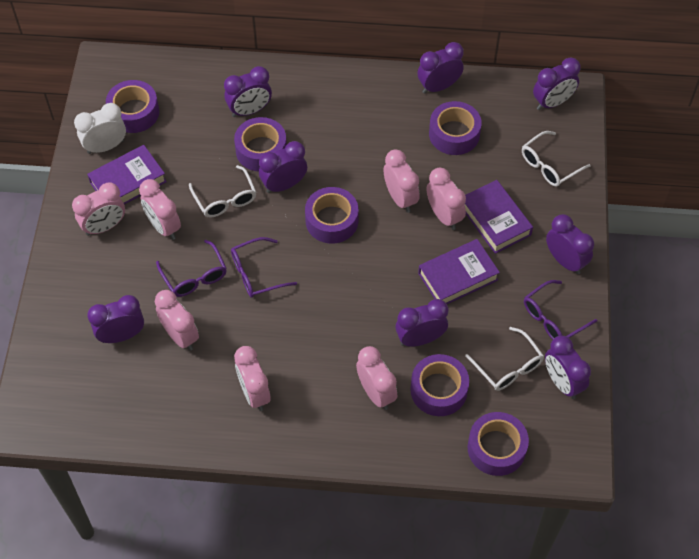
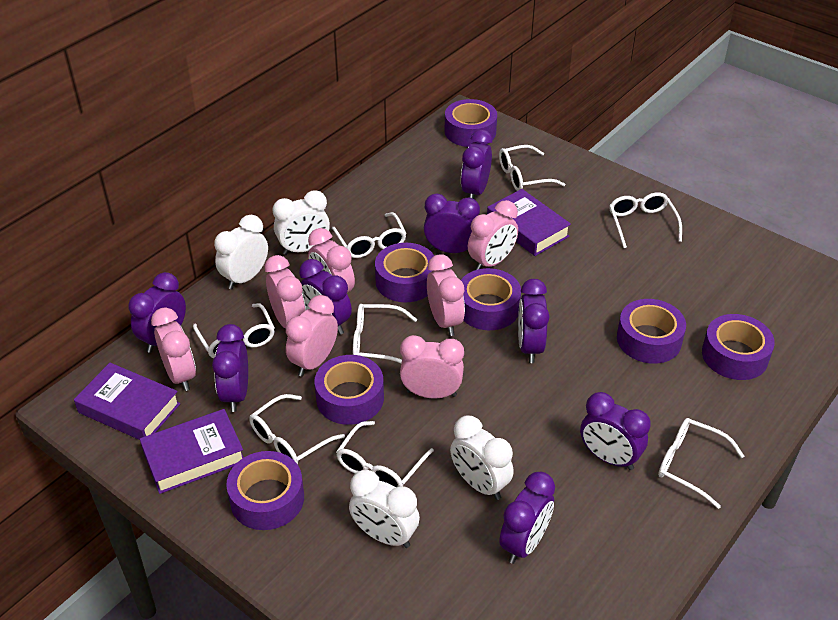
purple glasses: 3 -> 0
purple tape: 6 -> 7
white clock: 1 -> 4
white glasses: 3 -> 8

